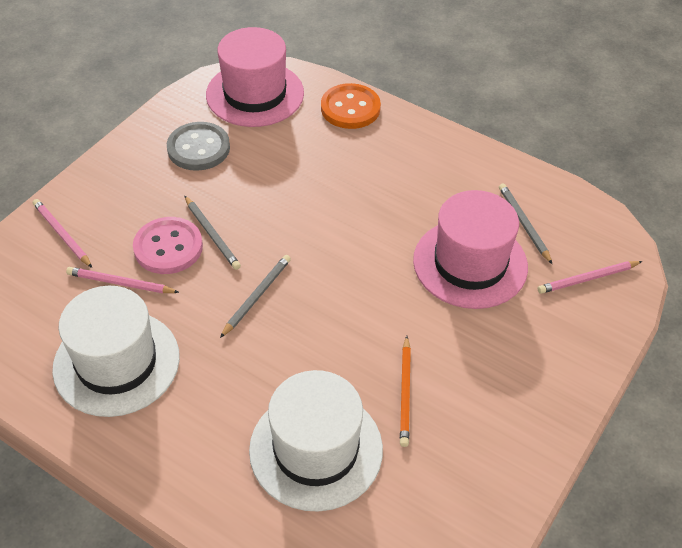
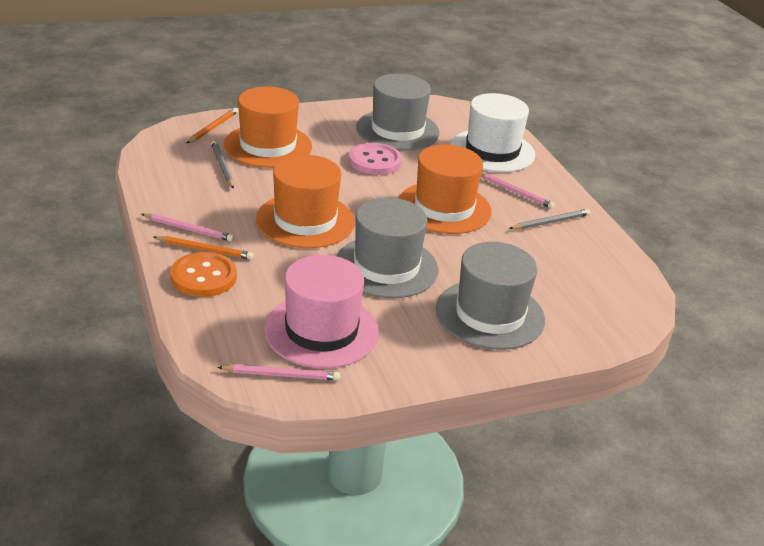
grey button: 1 -> 0
grey hat: 0 -> 3
grey pencil: 3 -> 2
orange hat: 0 -> 3
orange pencil: 1 -> 2
pink hat: 2 -> 1
white hat: 2 -> 1

